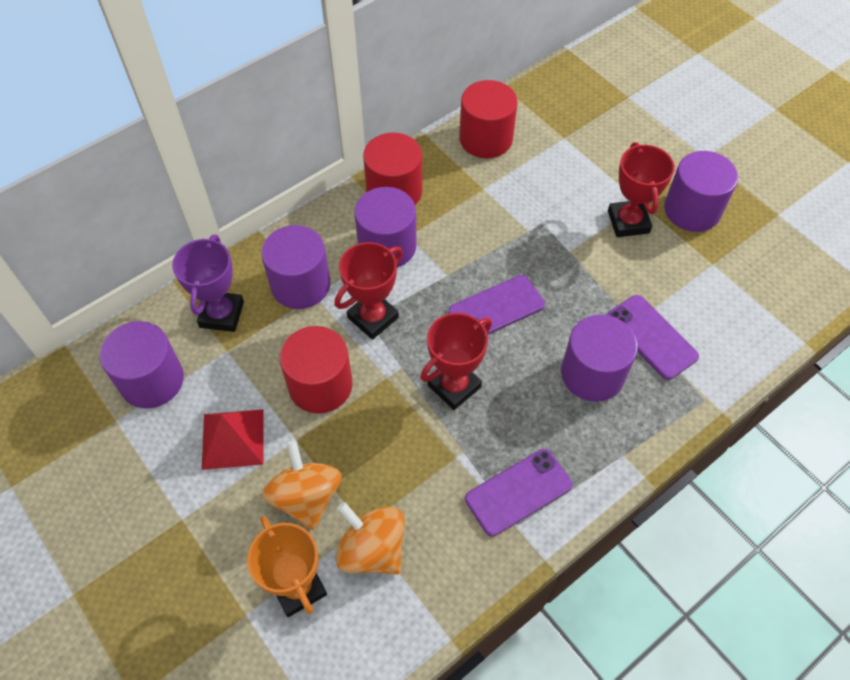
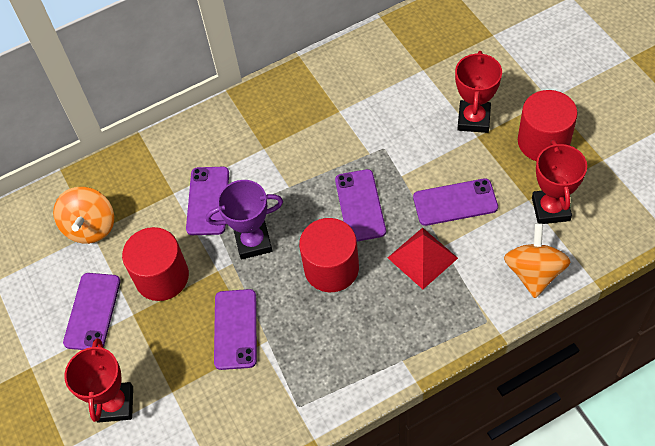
orange trophy: 1 -> 0
purple cylinder: 5 -> 0
purple phone: 3 -> 5

